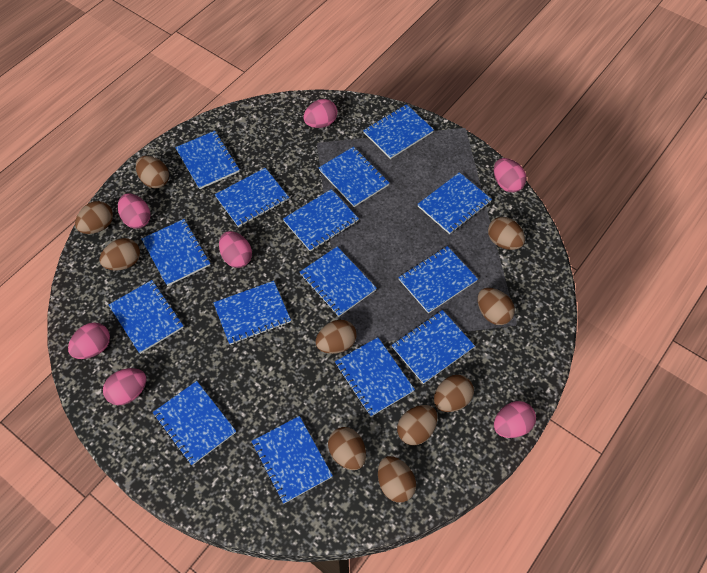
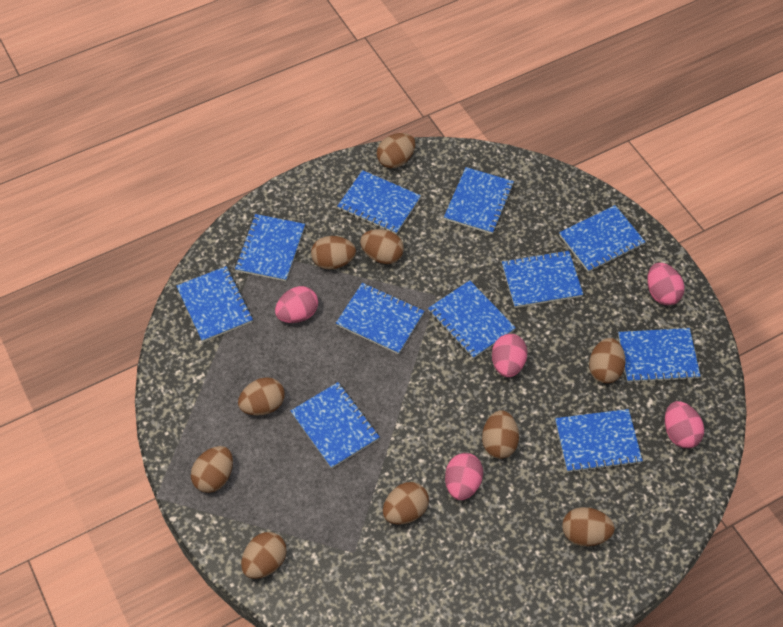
blue notebook: 15 -> 11
pink egg: 7 -> 5

